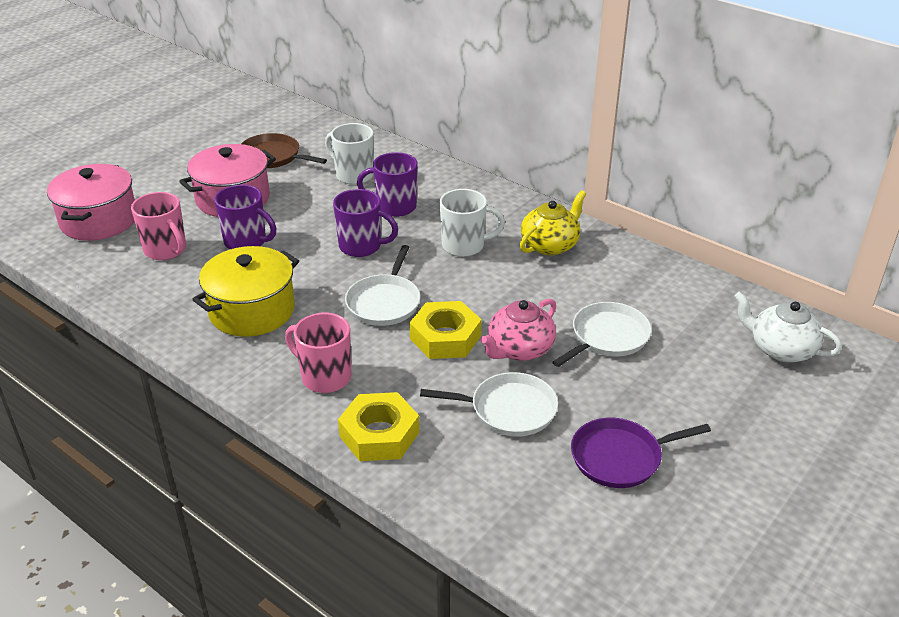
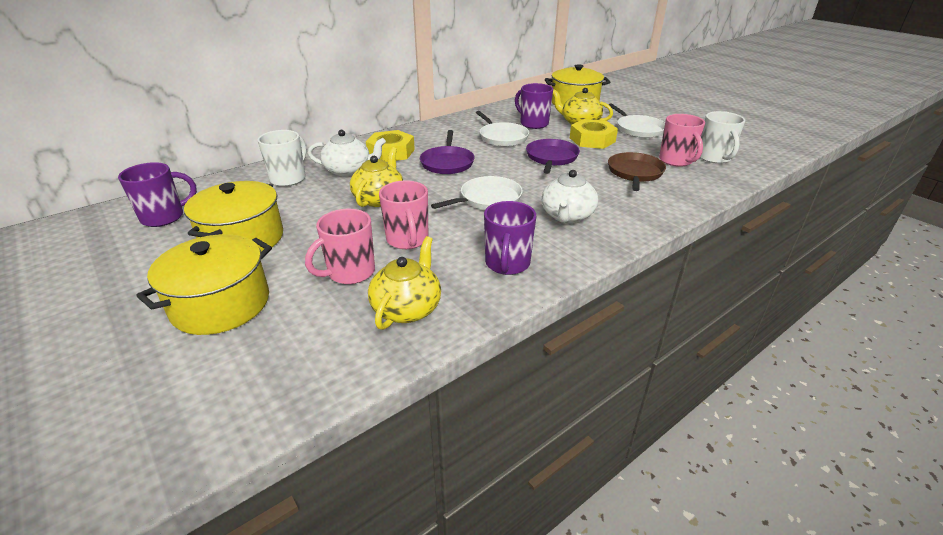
pink mug: 2 -> 3
pink pot: 2 -> 0
pink teapot: 1 -> 0
purple pan: 1 -> 2
white teapot: 1 -> 2
yellow pot: 1 -> 3
yellow teapot: 1 -> 3

